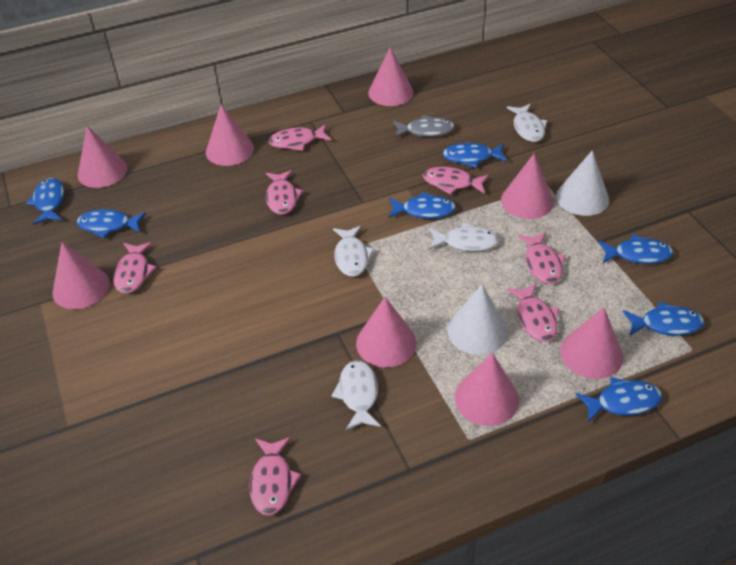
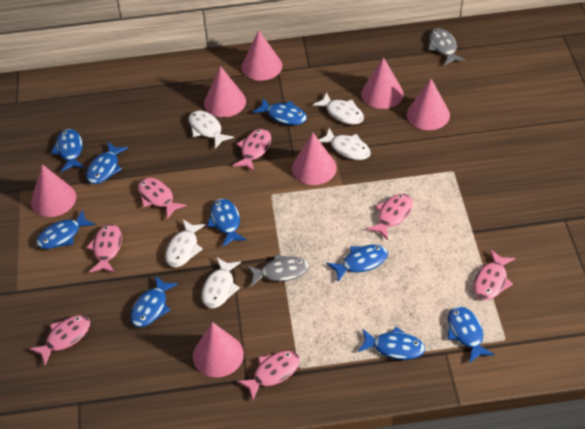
blue fish: 7 -> 9
grey fish: 1 -> 2
pink cone: 8 -> 7
white cone: 2 -> 0
white fish: 4 -> 5

